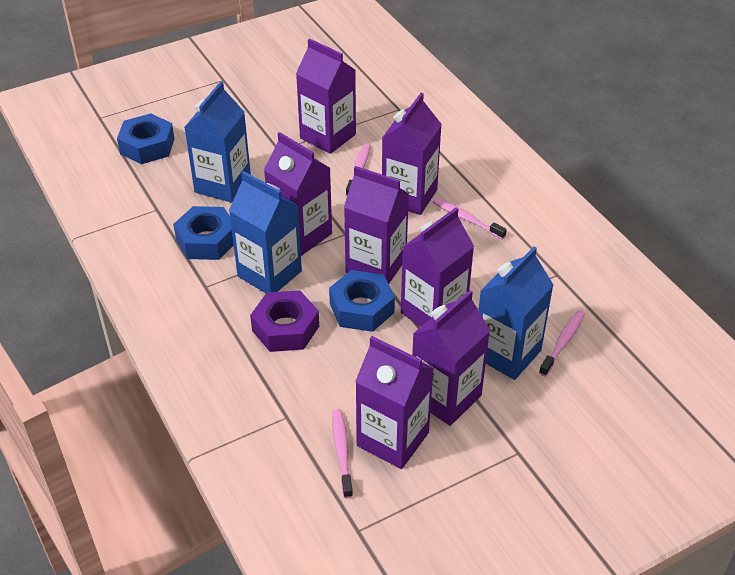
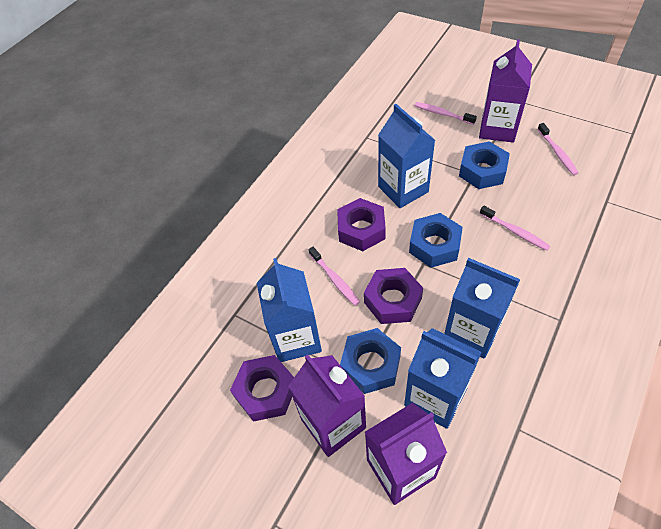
blue carton: 3 -> 4
purple carton: 7 -> 3
purple nut: 1 -> 3

